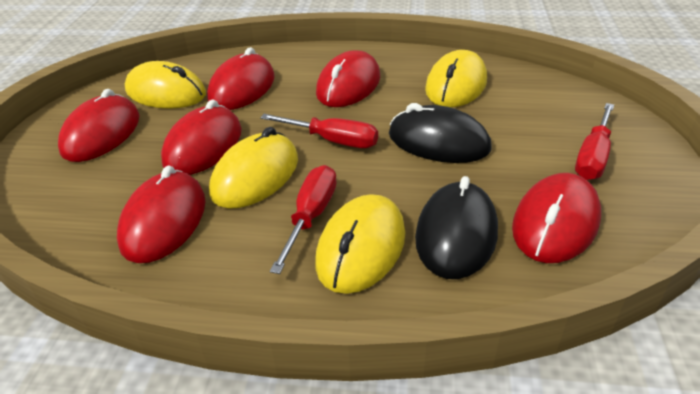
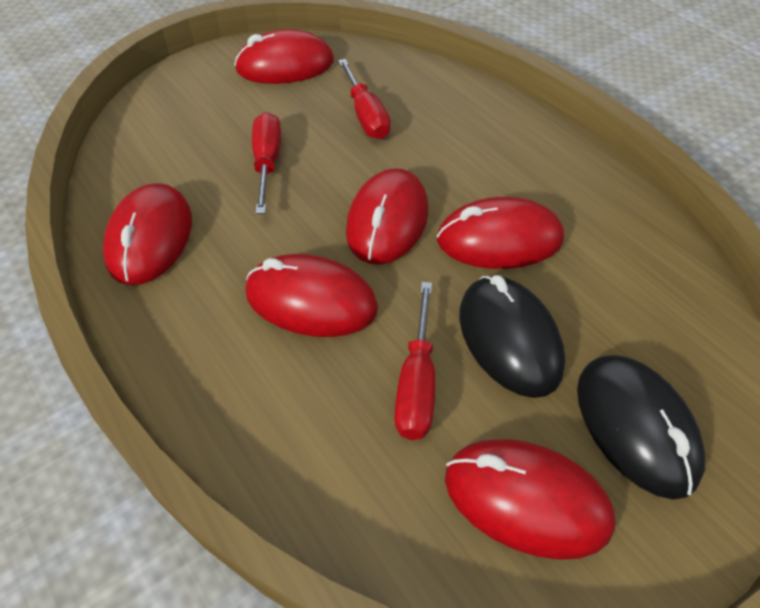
yellow mouse: 4 -> 0

